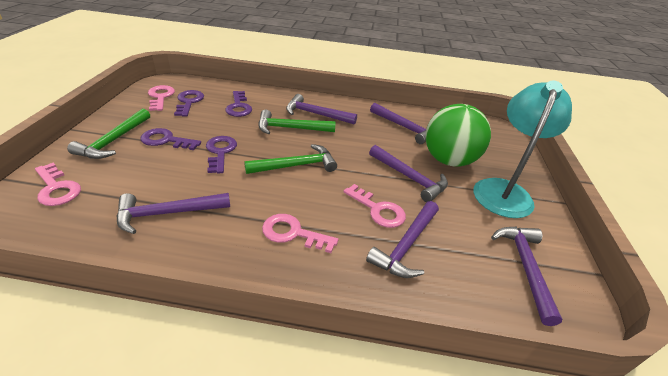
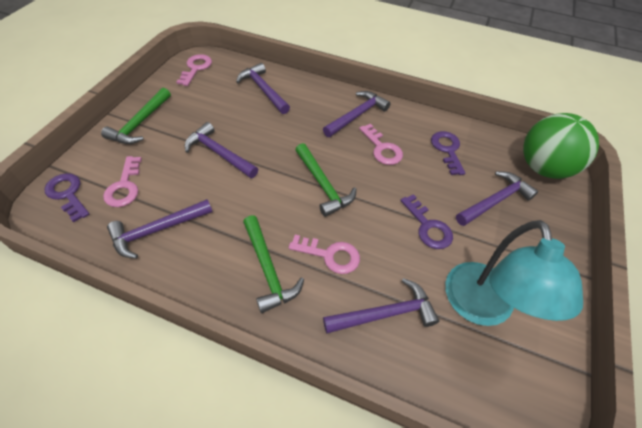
purple key: 4 -> 3

